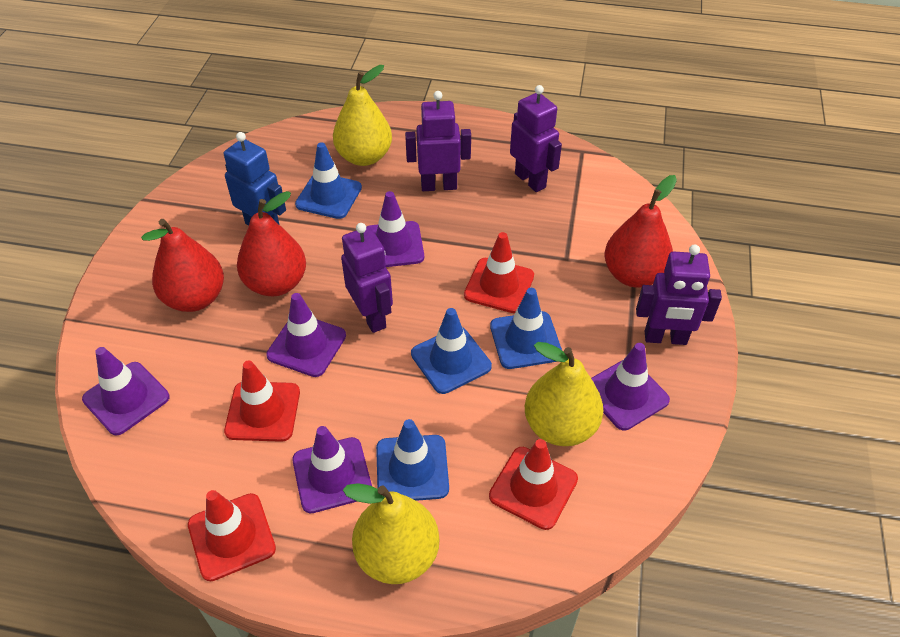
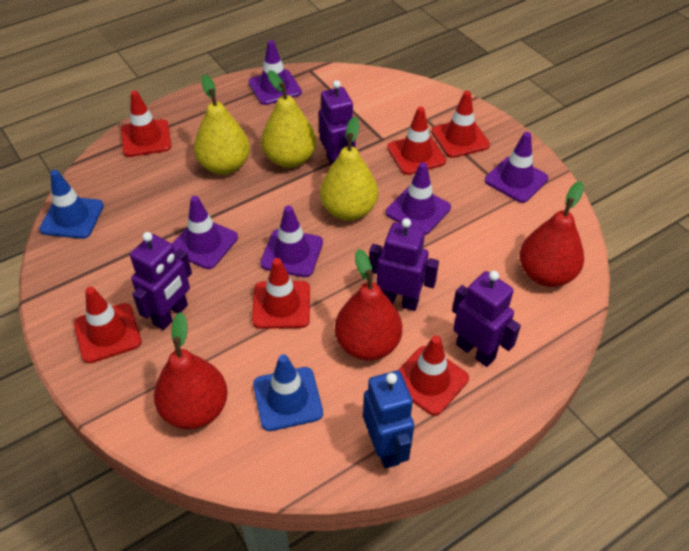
blue traffic cone: 4 -> 2
red traffic cone: 4 -> 6

